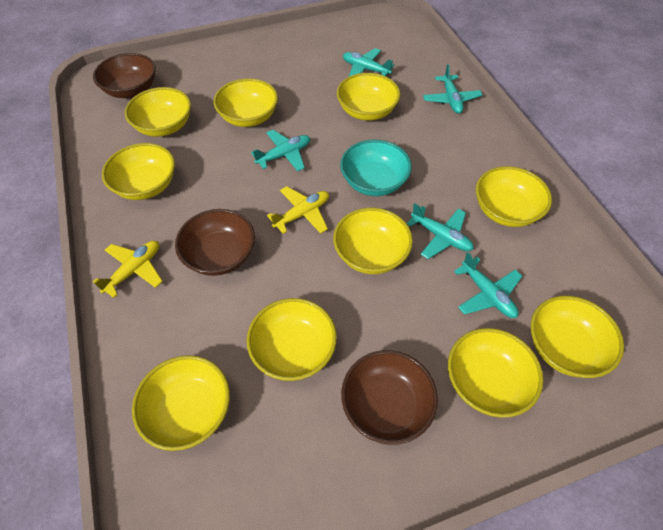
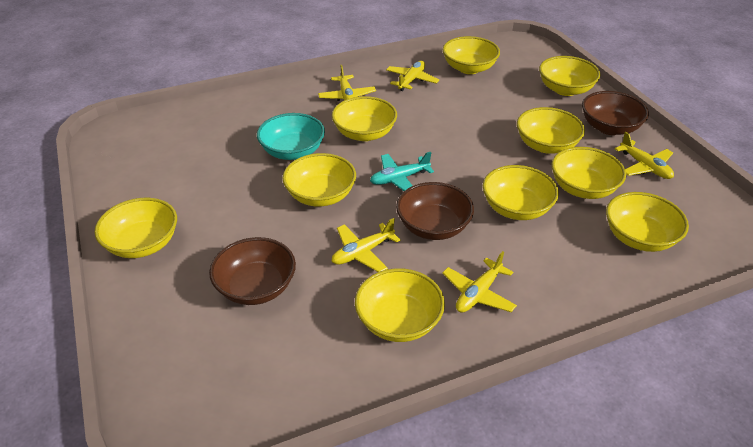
turquoise plane: 5 -> 1
yellow plane: 2 -> 5

